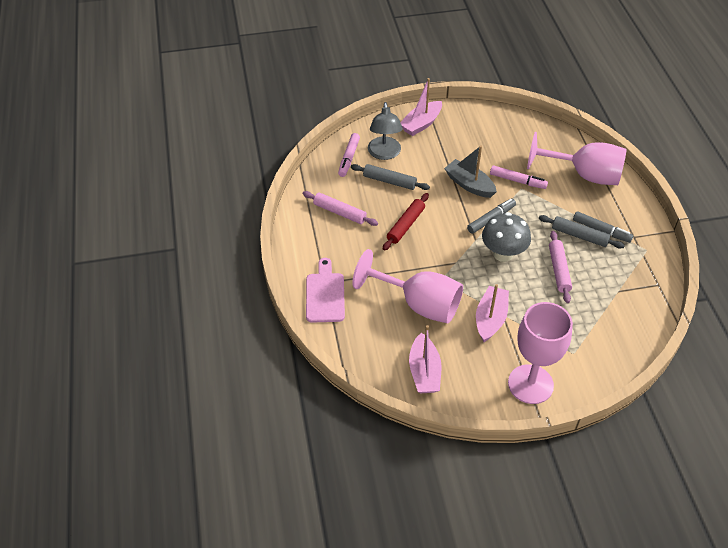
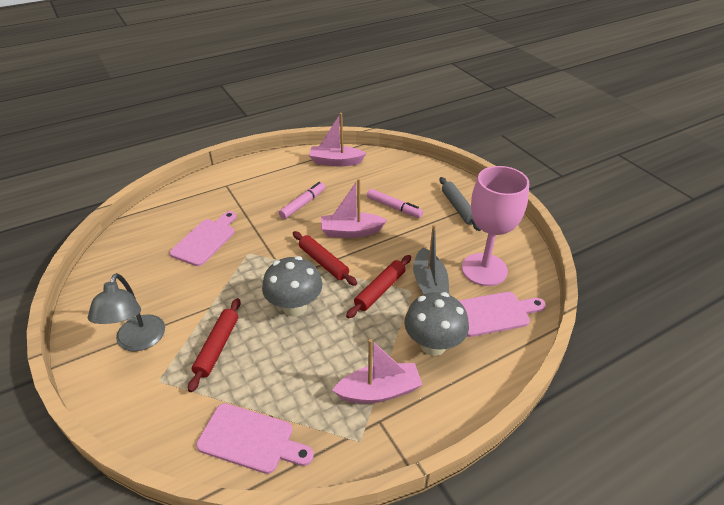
grey marker: 2 -> 0
grey mushroom: 1 -> 2
grey rolling pin: 2 -> 1
pink cutting board: 1 -> 3
pink goblet: 3 -> 1
pink rolling pin: 2 -> 0
red rolling pin: 1 -> 3

